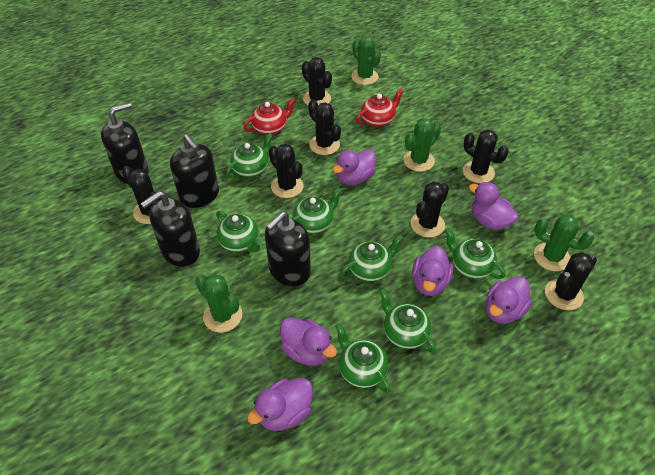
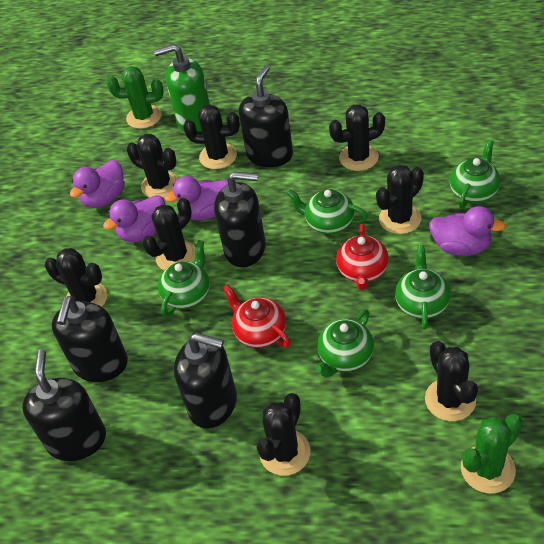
black cactus: 7 -> 8
black soap dispenser: 4 -> 5
green cactus: 4 -> 2
green soap dispenser: 0 -> 1
green teapot: 7 -> 5
purple duck: 6 -> 4

